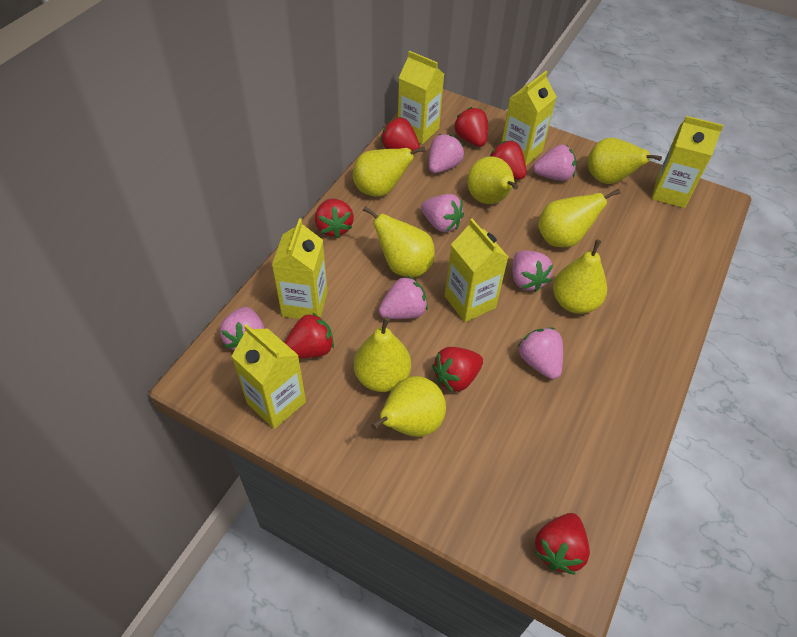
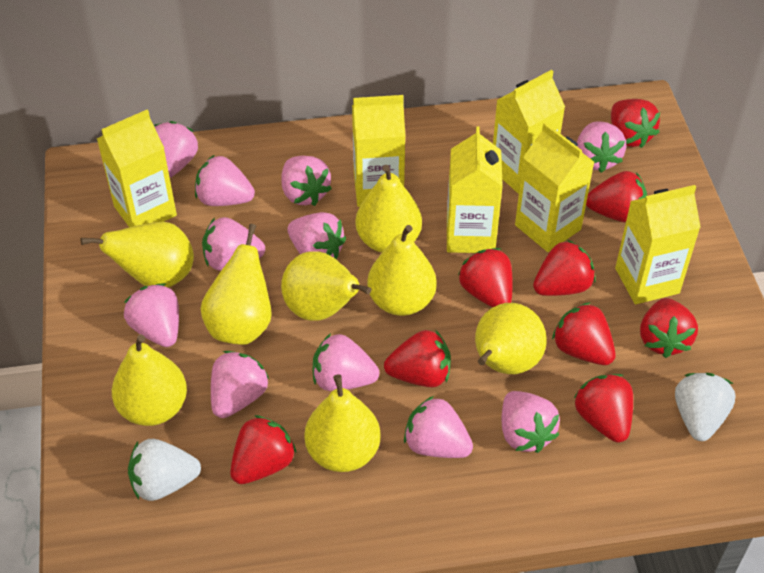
pink strawberry: 7 -> 11
red strawberry: 7 -> 9
white strawberry: 0 -> 2

